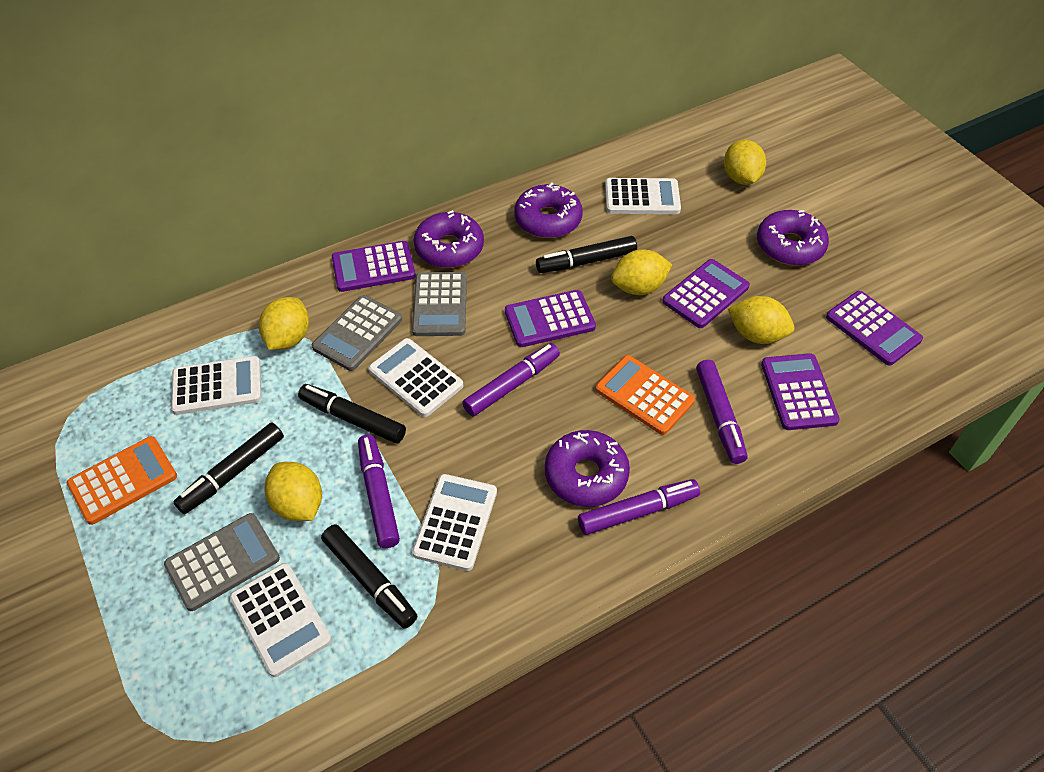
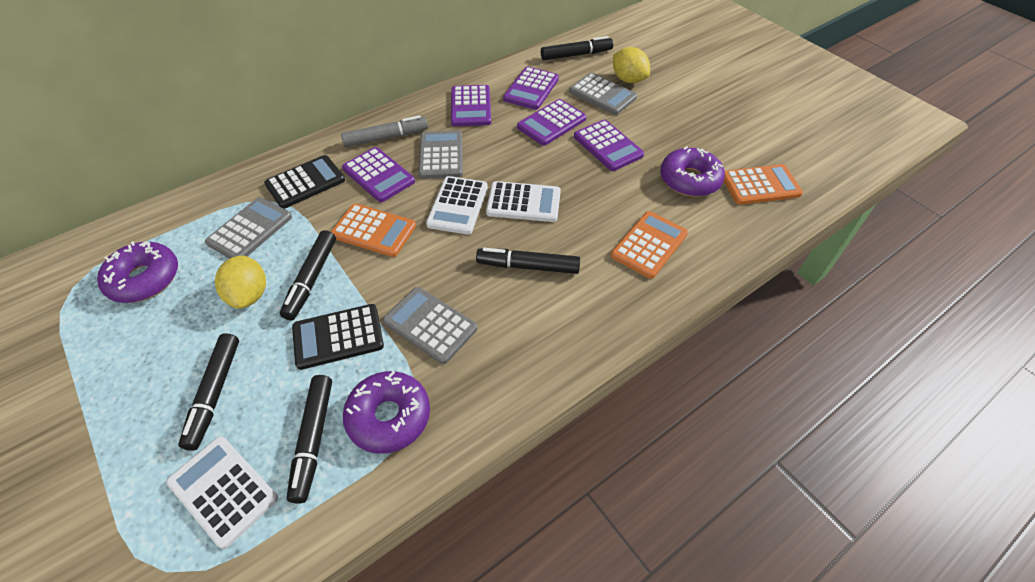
black calculator: 0 -> 2
black marker: 4 -> 5
grey calculator: 3 -> 4
grey marker: 0 -> 1
orange calculator: 2 -> 3
purple donut: 4 -> 3
purple marker: 4 -> 0
white calculator: 5 -> 3
yellow lemon: 5 -> 2

